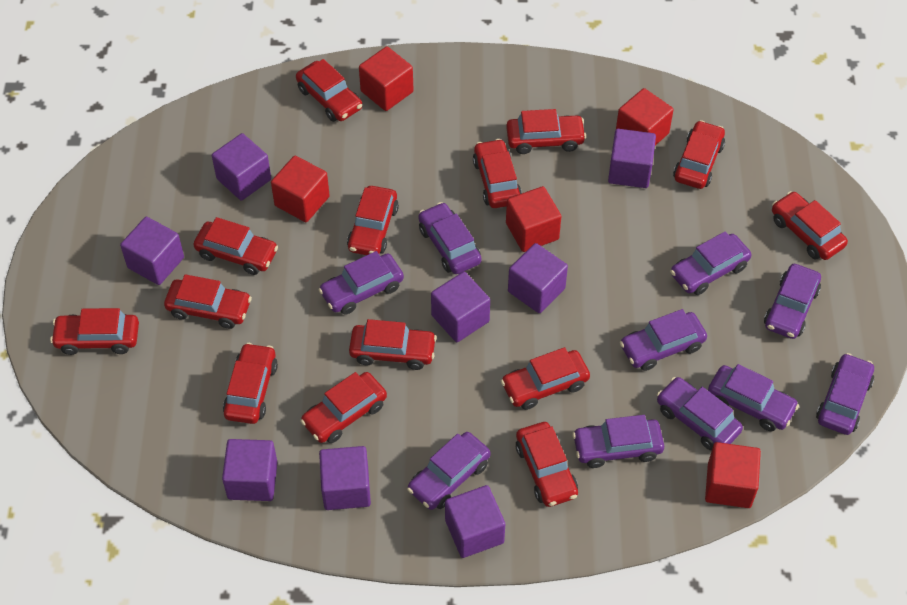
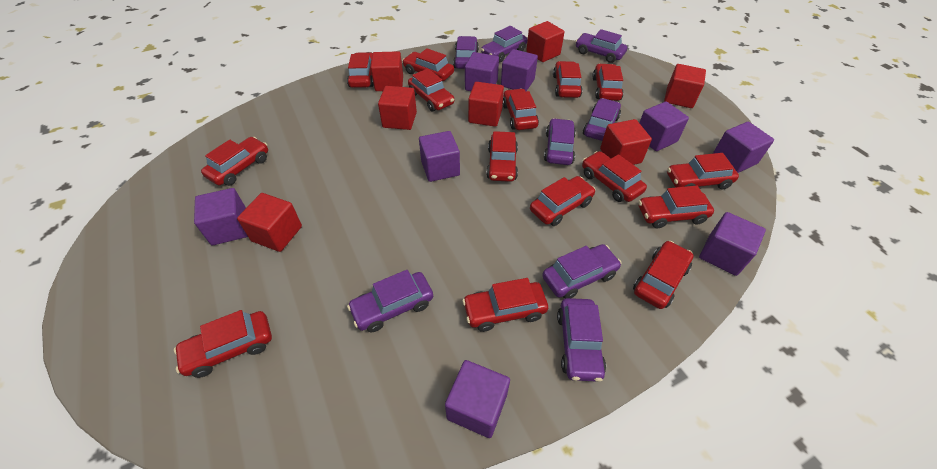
purple car: 10 -> 8
red car: 14 -> 15
red cube: 5 -> 7

